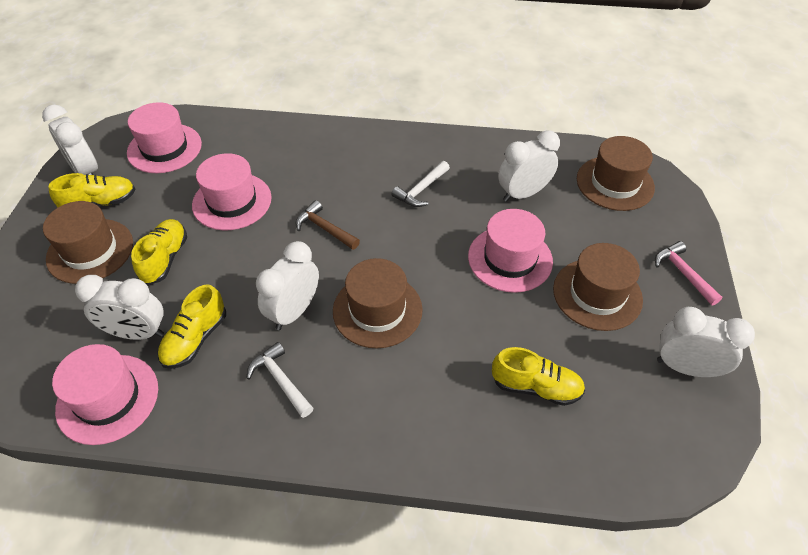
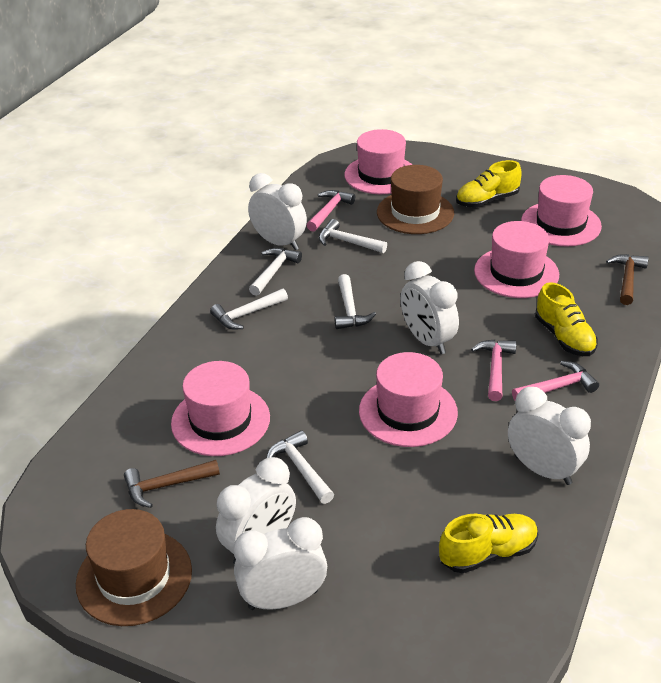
brown hammer: 1 -> 2
brown hat: 4 -> 2
pink hammer: 1 -> 3
pink hat: 4 -> 5
white hammer: 2 -> 5
yellow shoe: 4 -> 3

